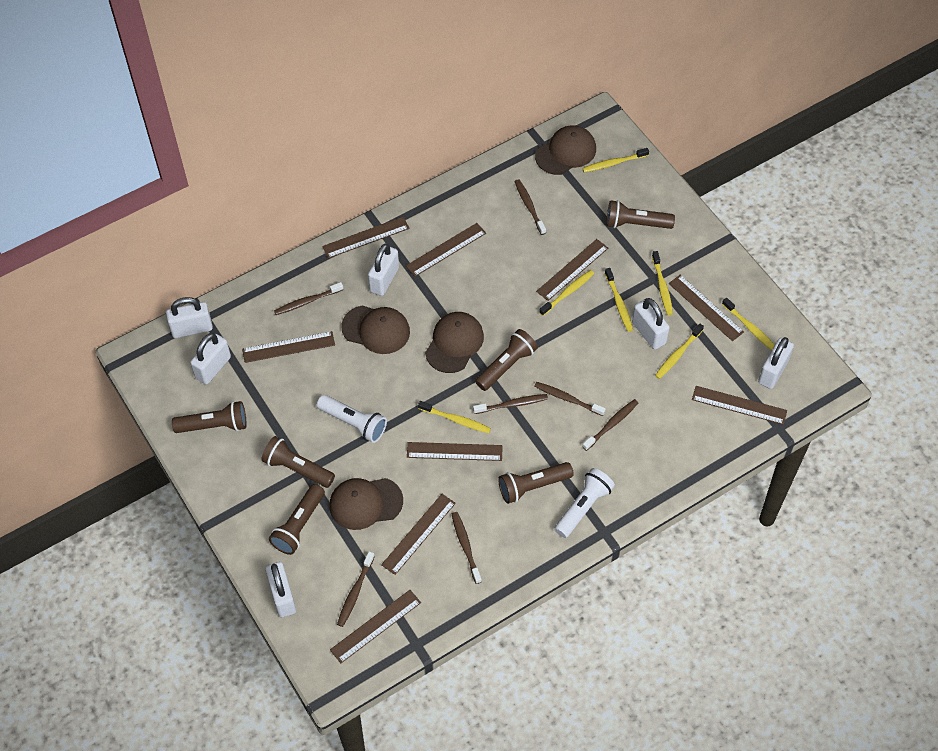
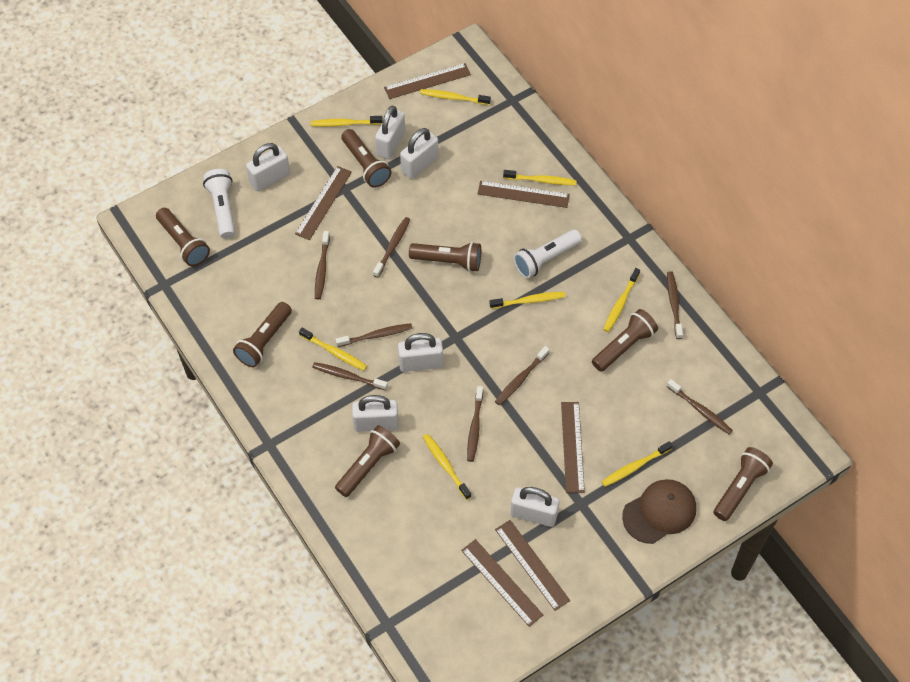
brown cap: 4 -> 1
brown flashlight: 6 -> 7
brown ruler: 9 -> 6
brown toothbrush: 7 -> 8
yellow toothbrush: 7 -> 8

